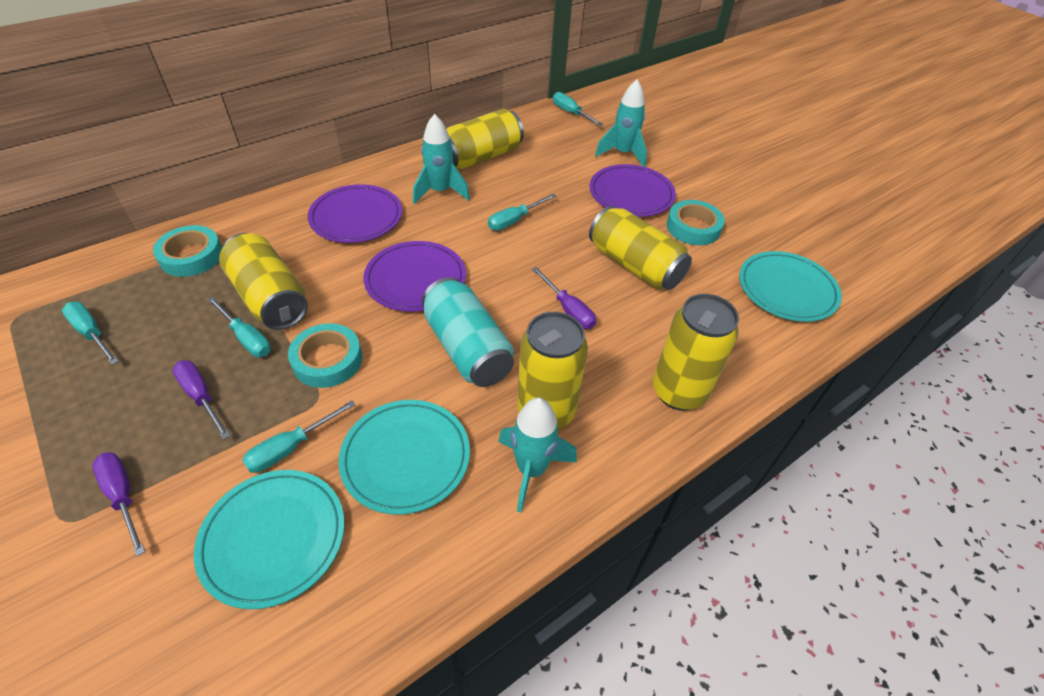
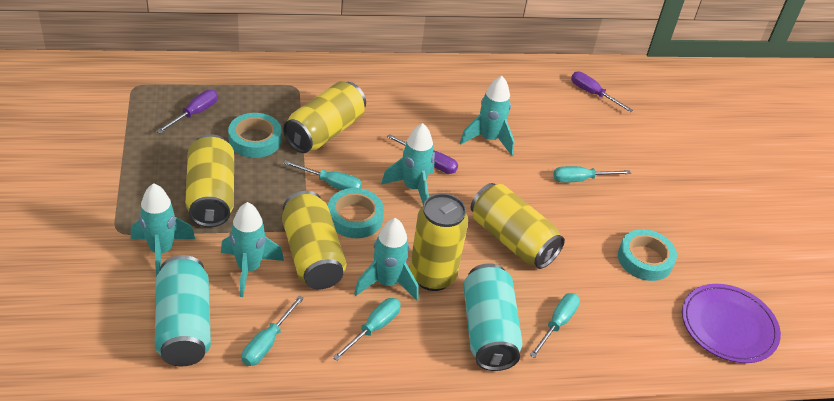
purple plate: 3 -> 1
turquoise can: 1 -> 2
turquoise plate: 3 -> 0
turquoise rocket: 3 -> 5

